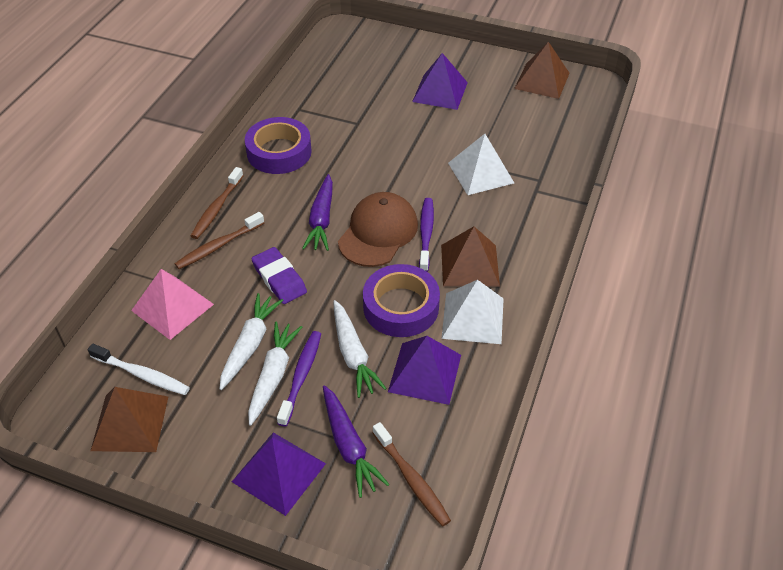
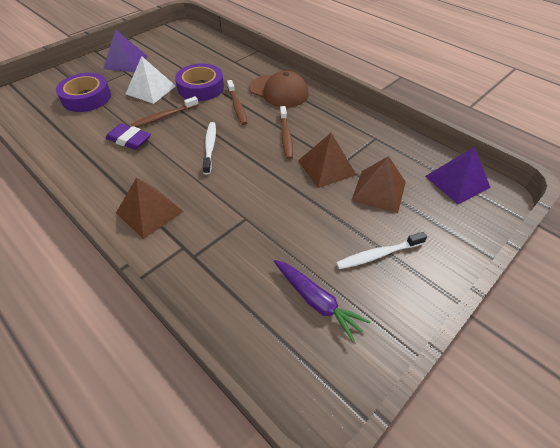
pink pyramid: 1 -> 0
purple carrot: 2 -> 1
purple pyramid: 3 -> 2
purple toothbrush: 2 -> 0
white carrot: 3 -> 0
white pyramid: 2 -> 1
white toothbrush: 1 -> 2

